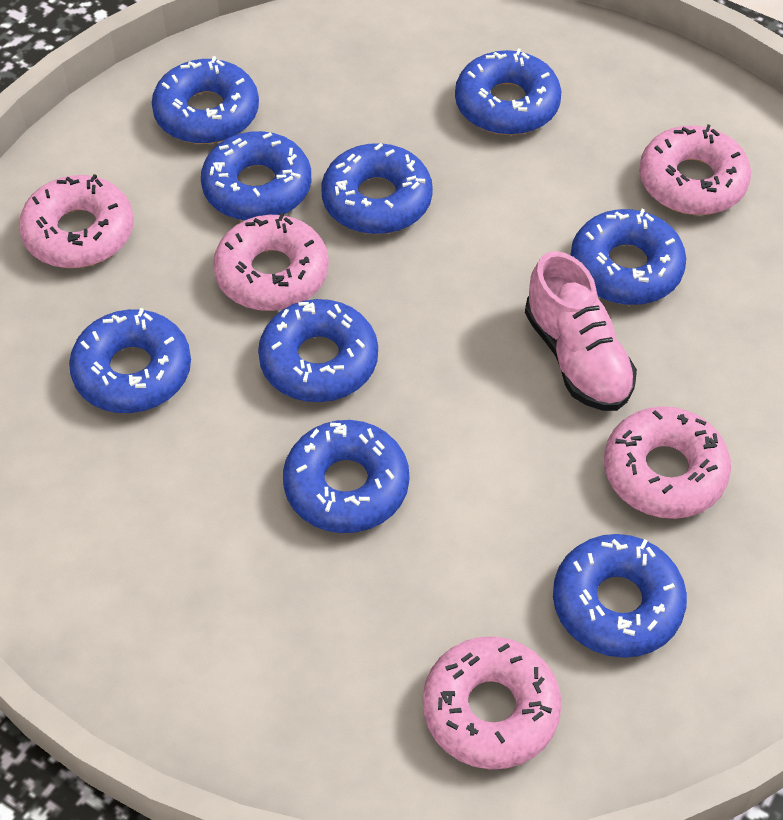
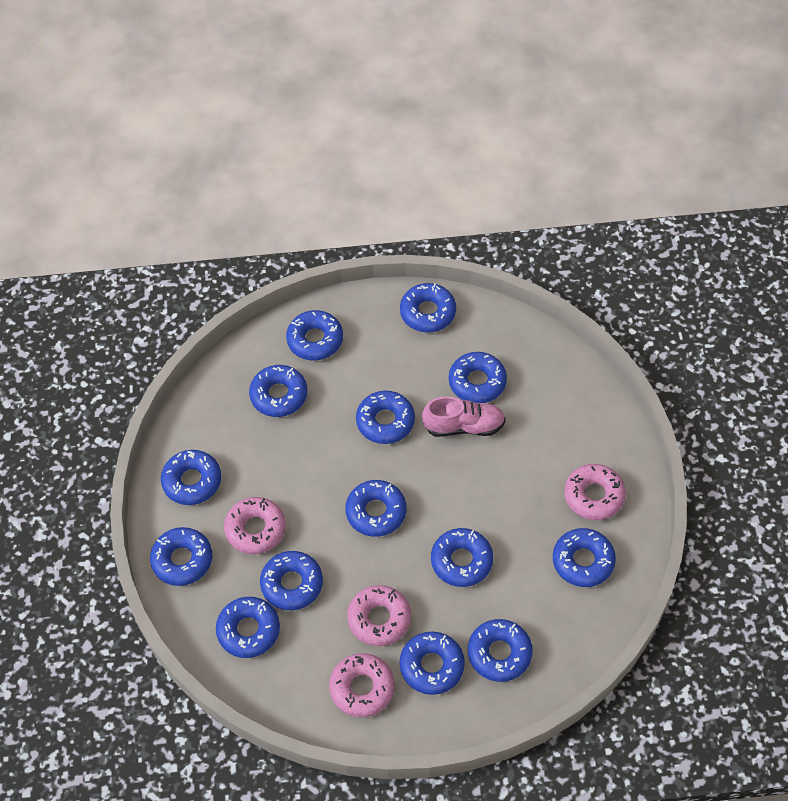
blue donut: 9 -> 14
pink donut: 5 -> 4

